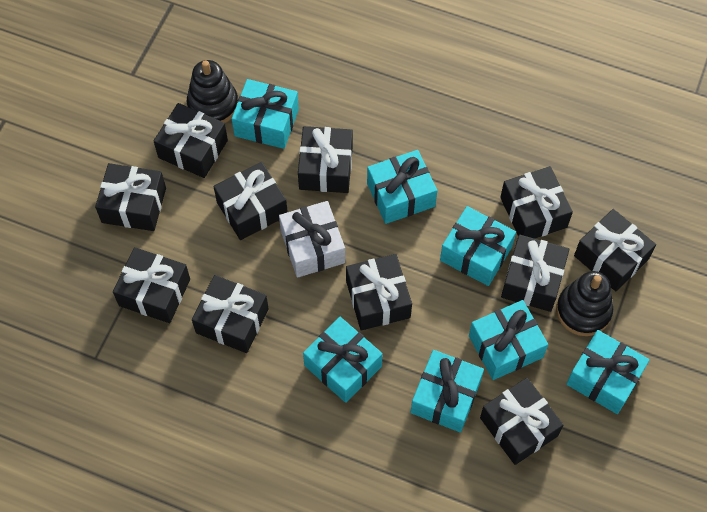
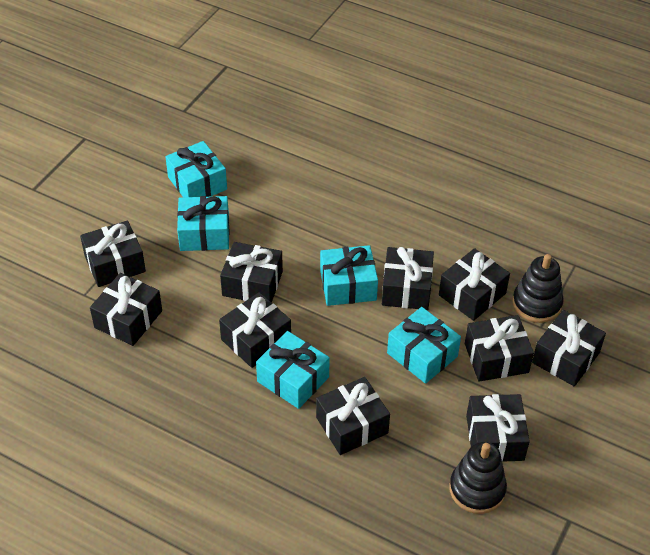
black gift: 11 -> 10
turquoise gift: 7 -> 5
white gift: 1 -> 0

